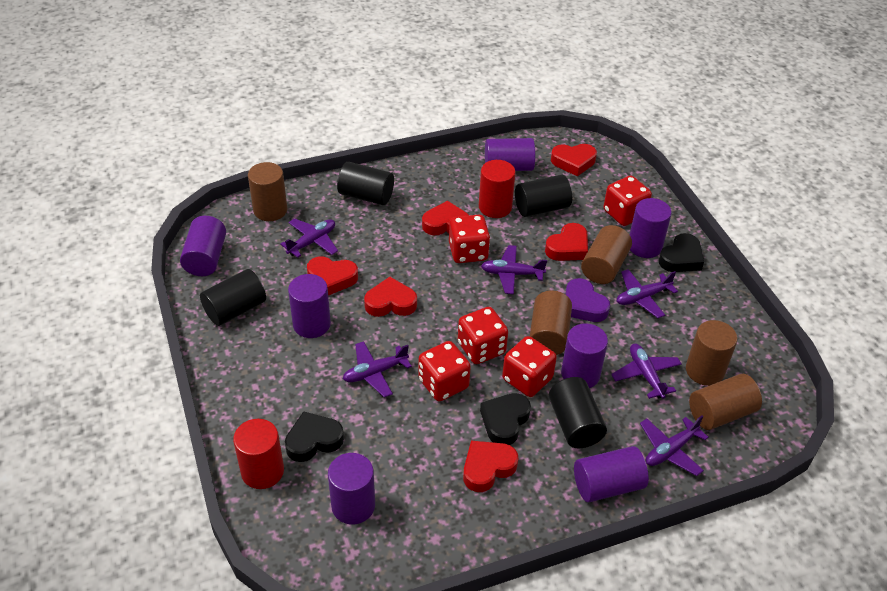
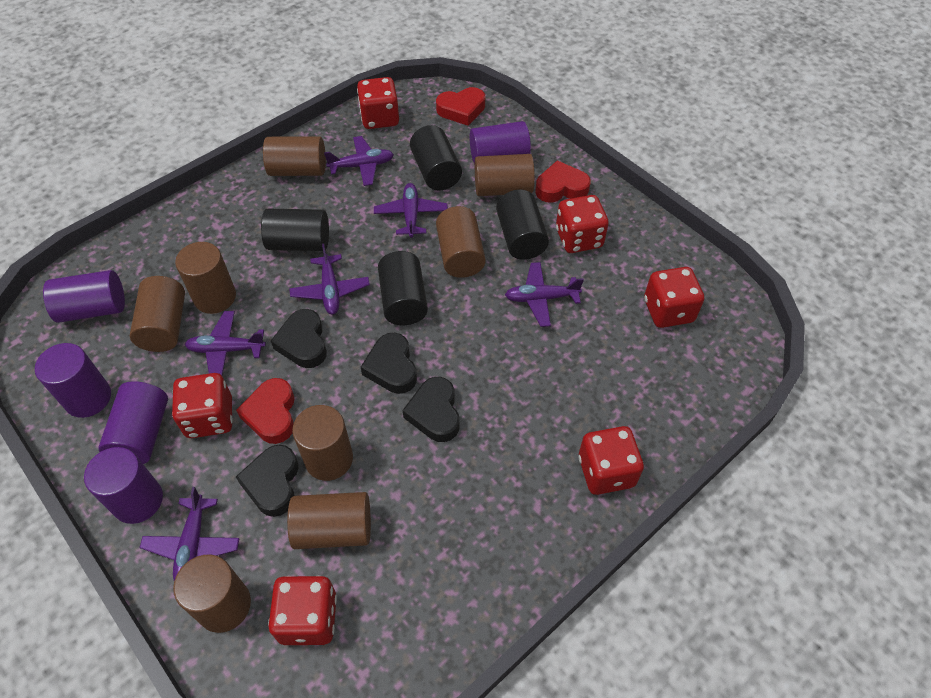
black heart: 3 -> 4
brown cylinder: 5 -> 8
purple cylinder: 7 -> 5
purple heart: 1 -> 0
red cylinder: 2 -> 0
red dice: 5 -> 6
red heart: 6 -> 3

